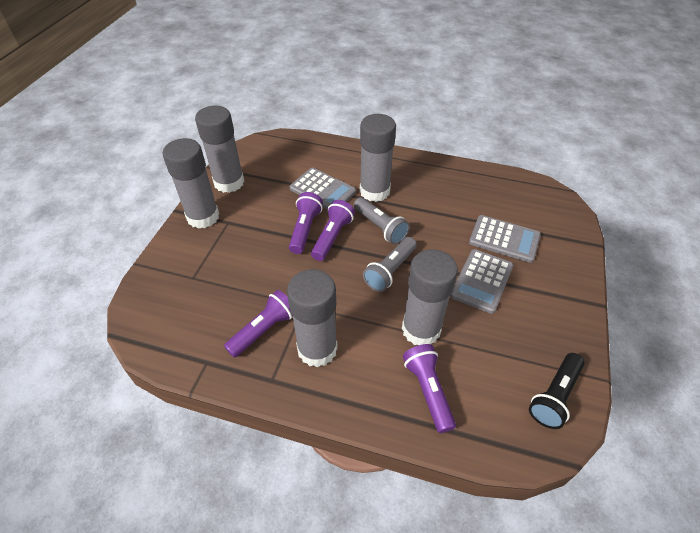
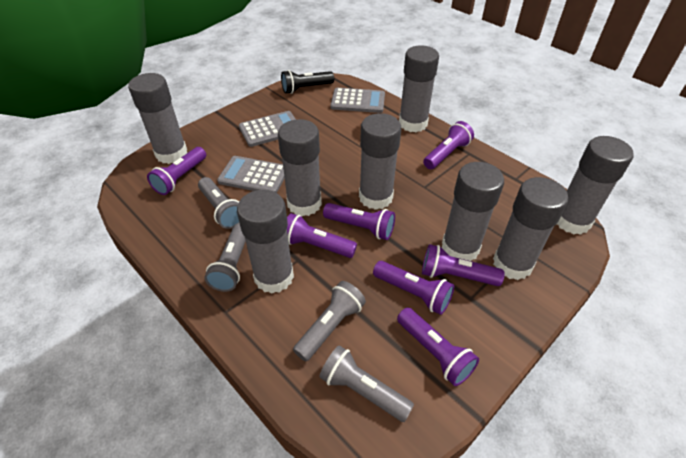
grey flashlight: 2 -> 4
grey glue stick: 5 -> 8
purple flashlight: 4 -> 7

